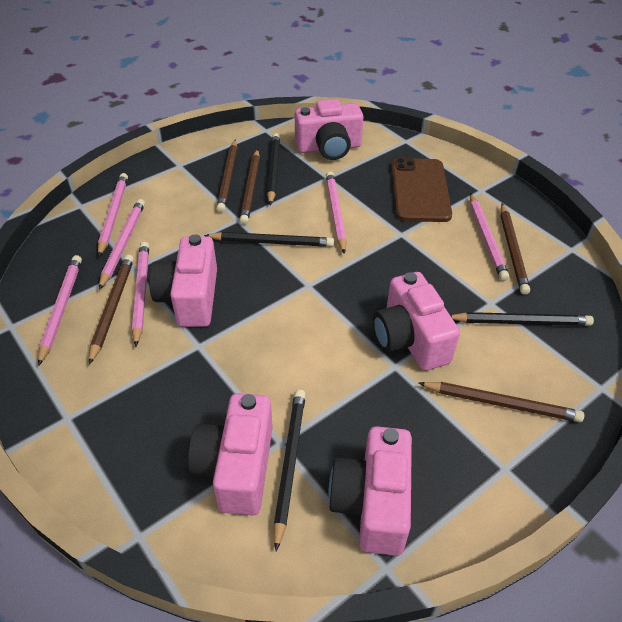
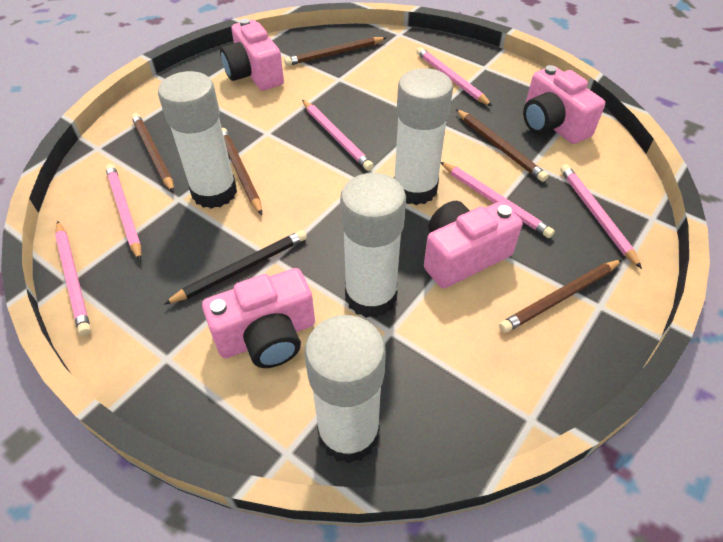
black pencil: 4 -> 1
brown phone: 1 -> 0
pink camera: 5 -> 4
white glue stick: 0 -> 4

